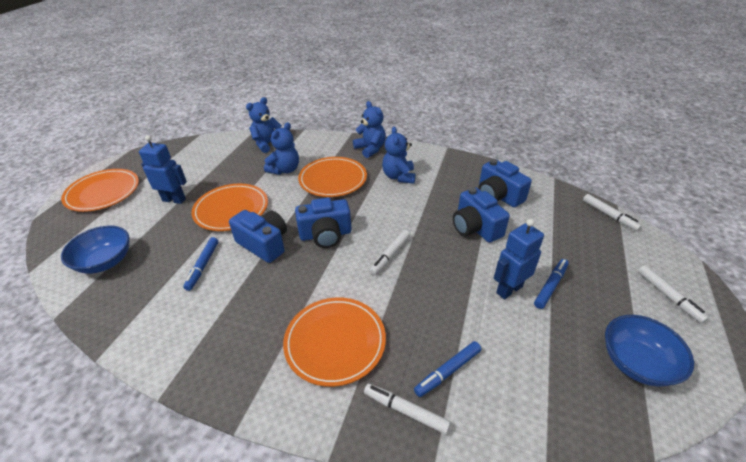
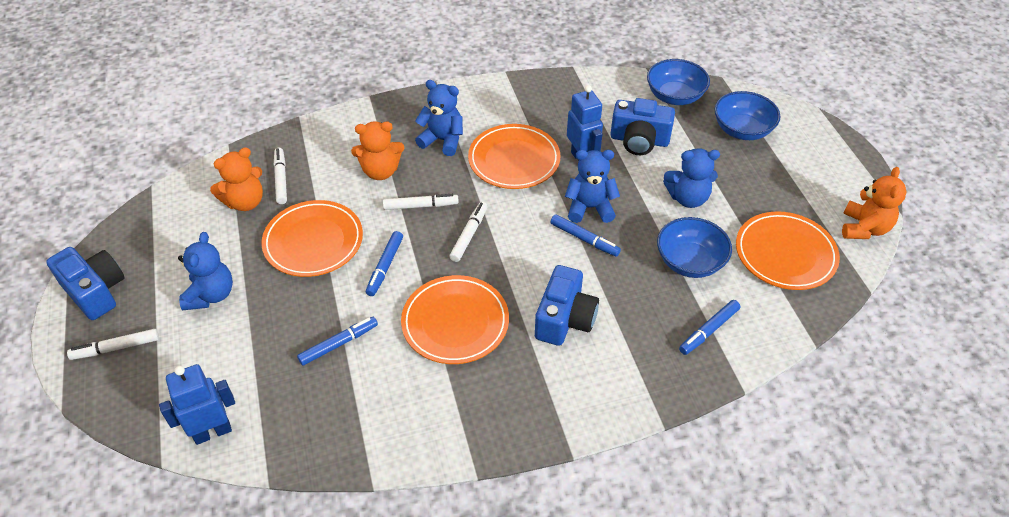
blue bowl: 2 -> 3
blue camera: 4 -> 3
blue marker: 3 -> 4
orange teddy bear: 0 -> 3

